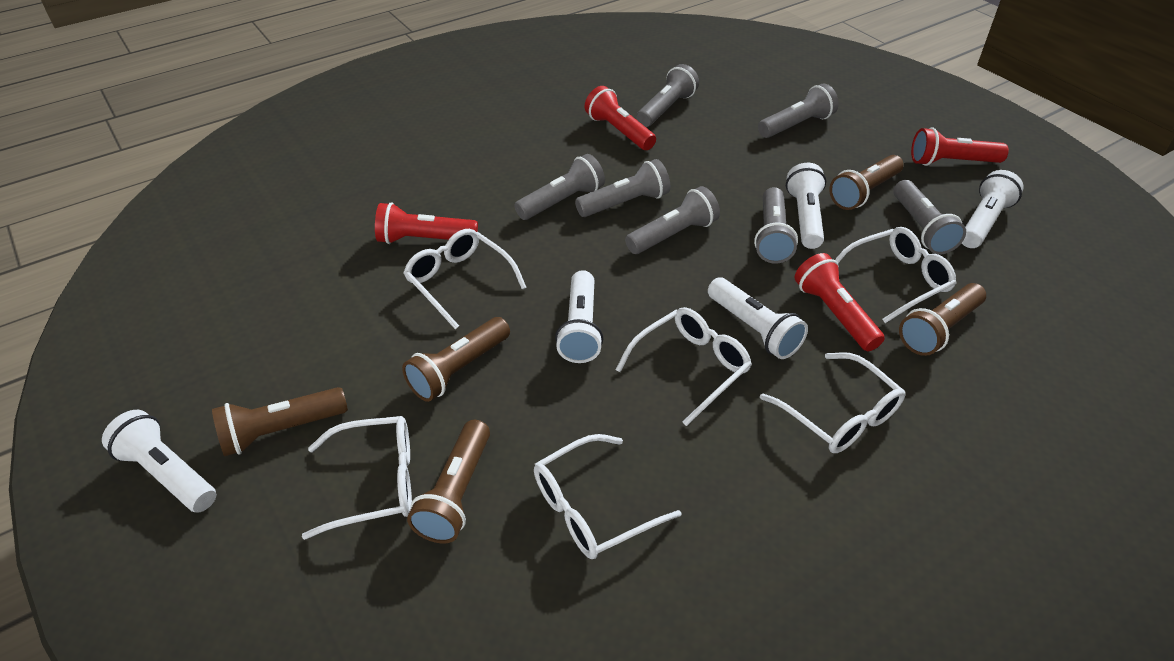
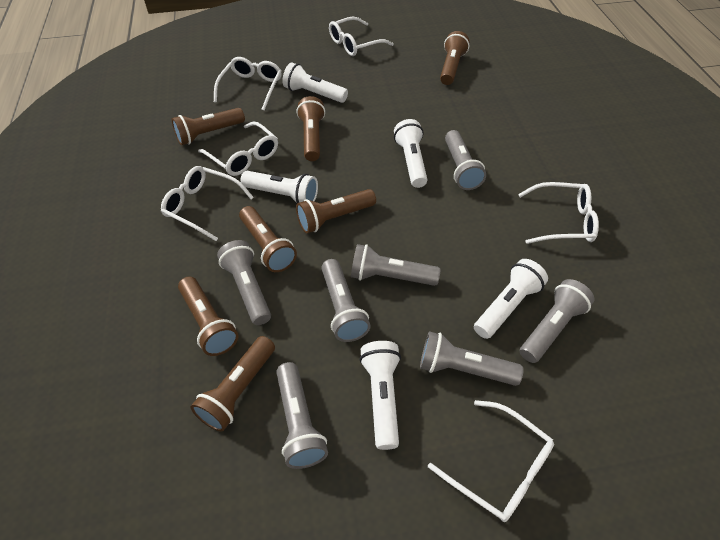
brown flashlight: 5 -> 7
red flashlight: 4 -> 0

